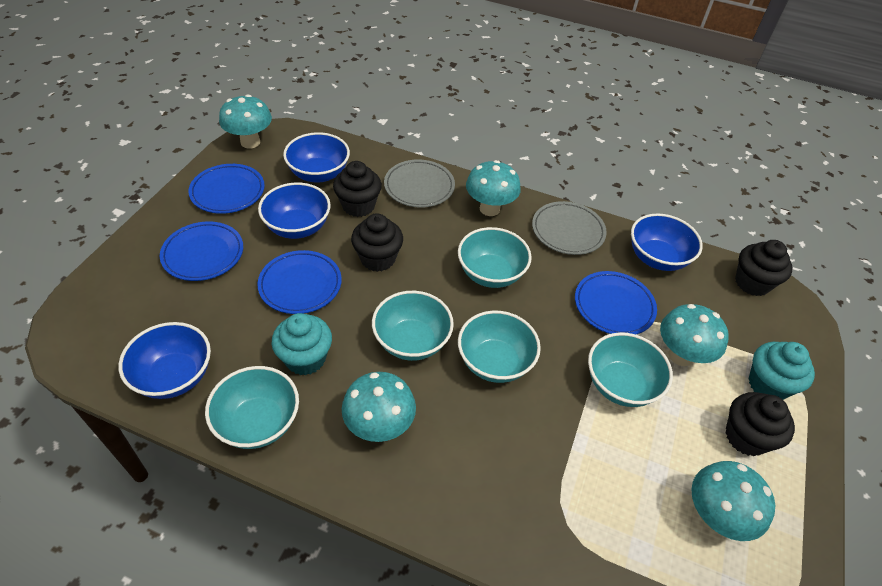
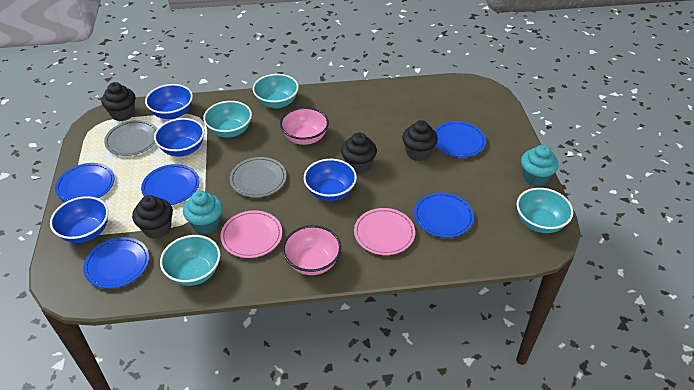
blue plate: 4 -> 5
pink bowl: 0 -> 2
pink plate: 0 -> 2
turquoise bowl: 5 -> 4
turquoise mushroom: 5 -> 0

